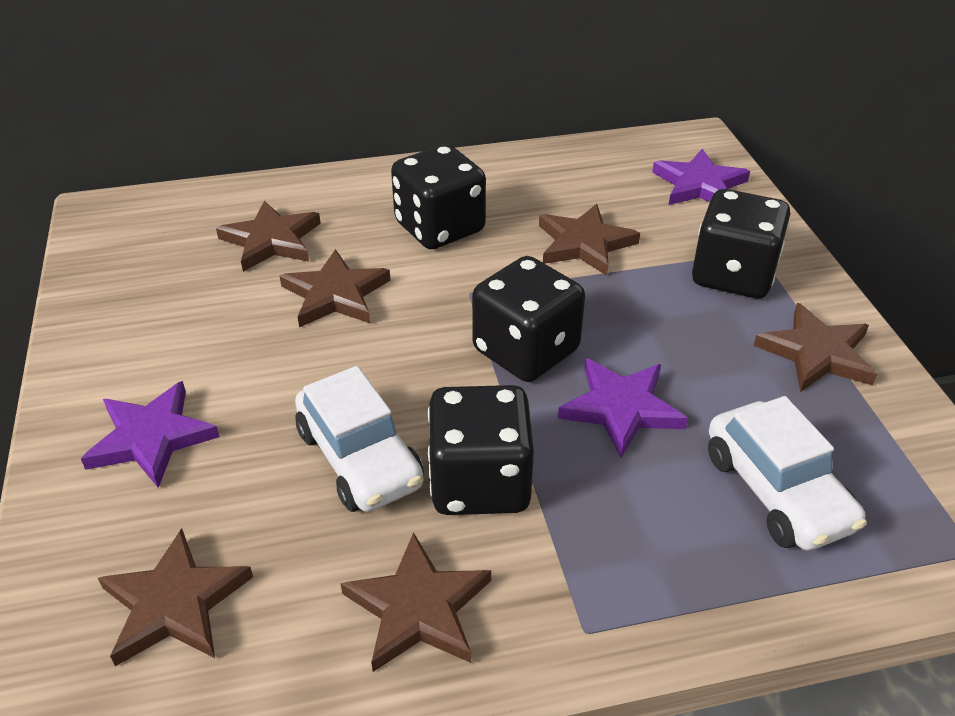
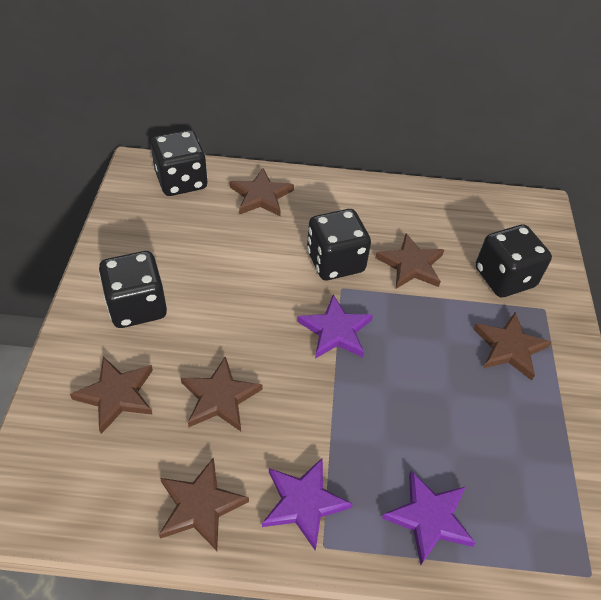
white car: 2 -> 0

